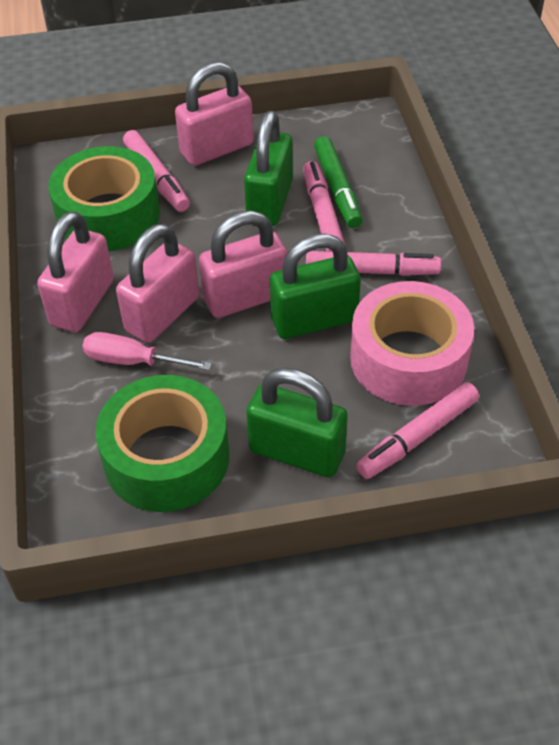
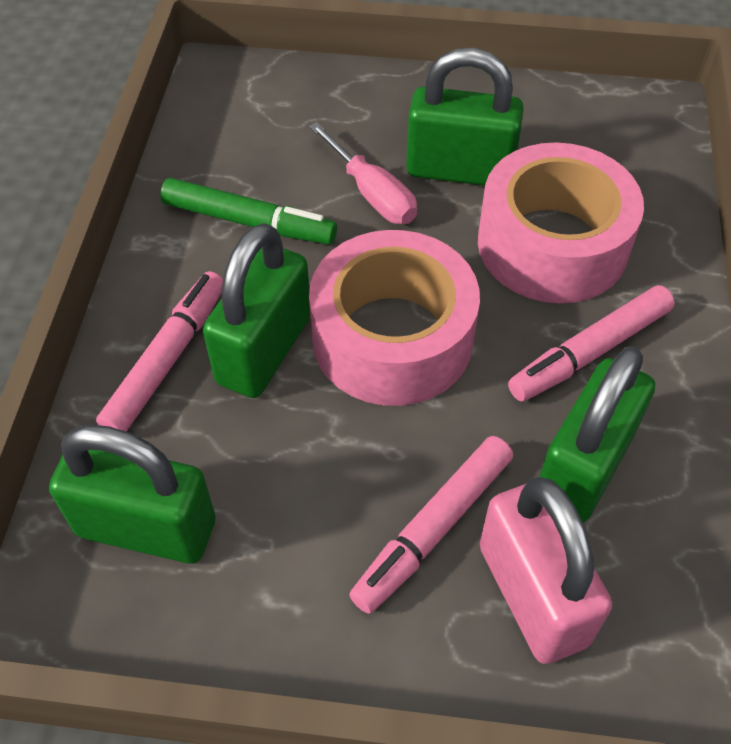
green padlock: 3 -> 4
green tape: 2 -> 0
pink marker: 4 -> 3
pink padlock: 4 -> 1
pink tape: 1 -> 2

